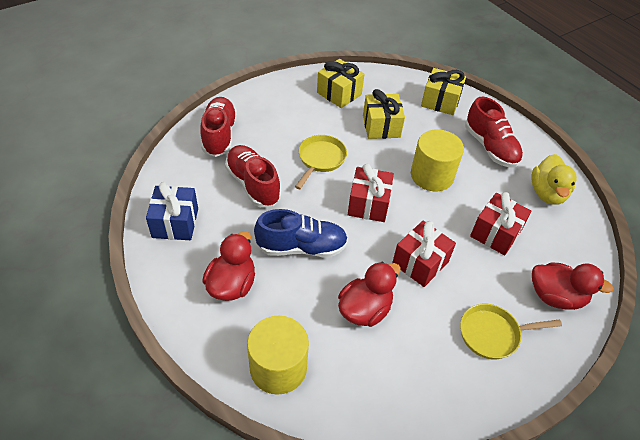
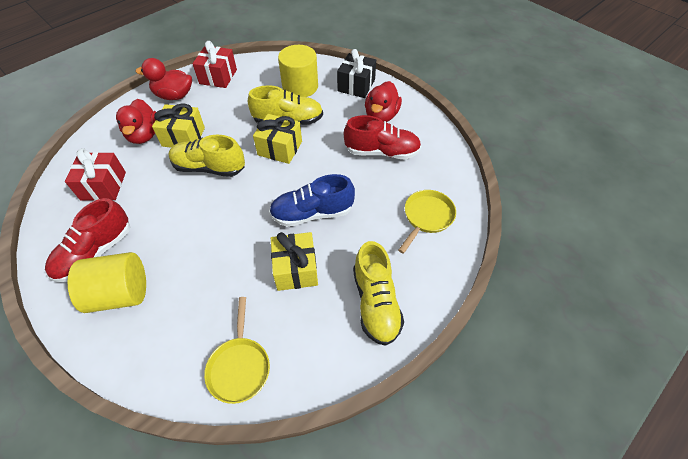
black gift: 0 -> 1
blue gift: 1 -> 0
red gift: 3 -> 2
red shoe: 3 -> 2
yellow duck: 1 -> 0
yellow shoe: 0 -> 3

